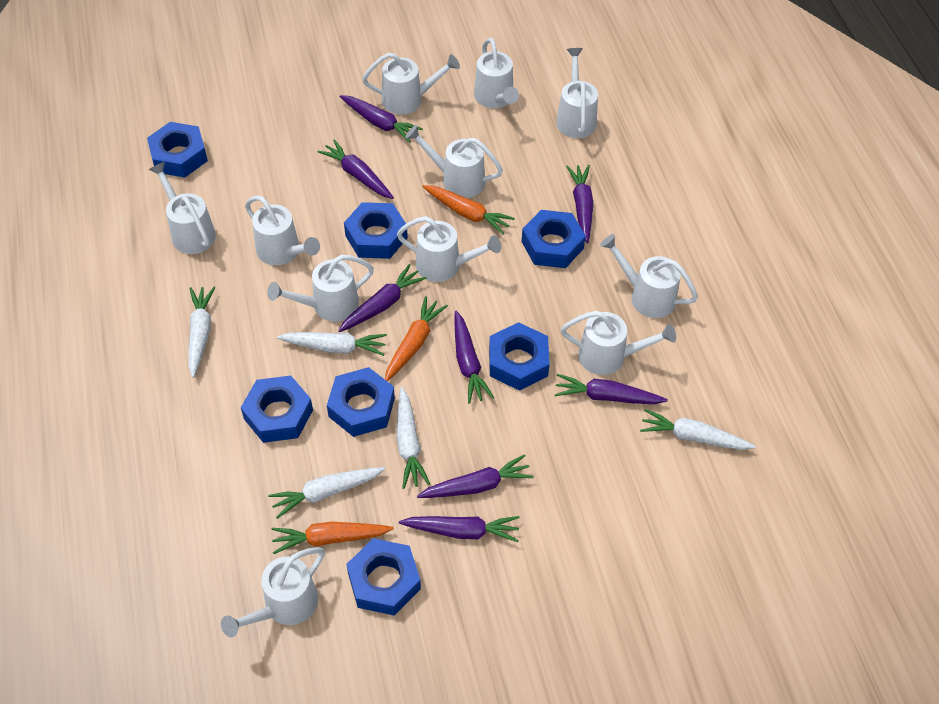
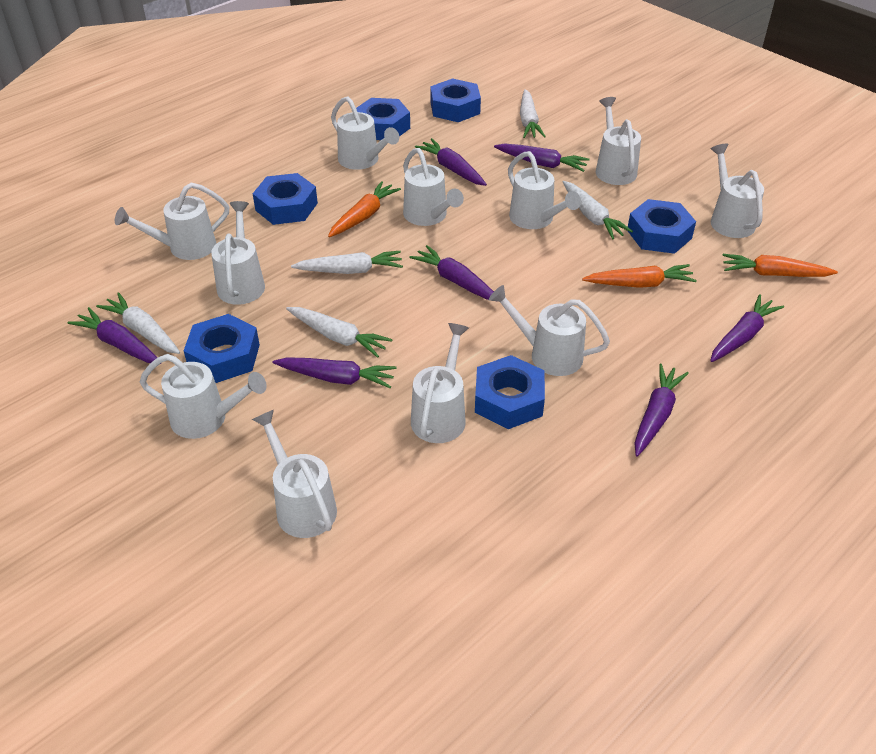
blue nut: 7 -> 6
purple carrot: 8 -> 7

